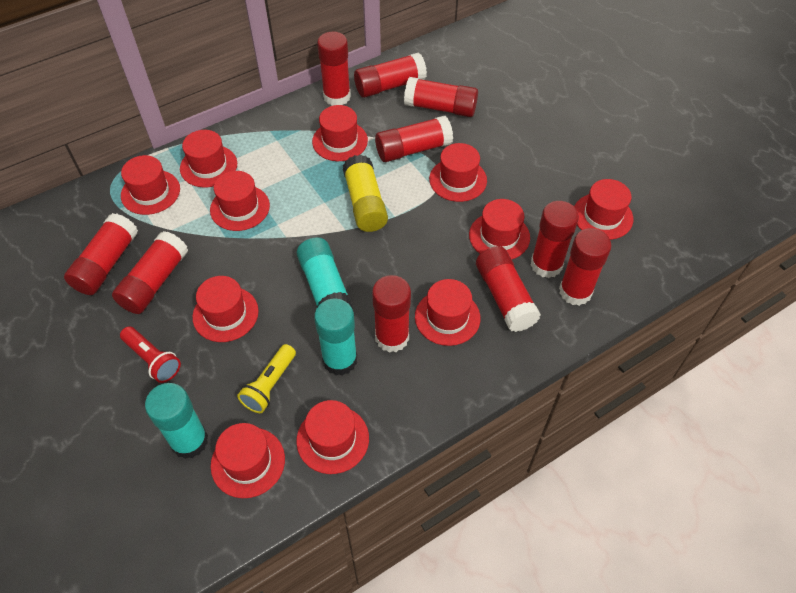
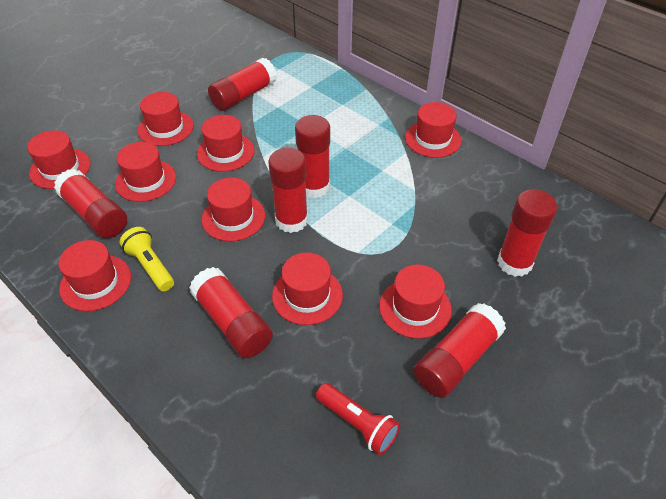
red glue stick: 10 -> 7
red hat: 11 -> 9
turquoise glue stick: 3 -> 0
yellow glue stick: 1 -> 0

